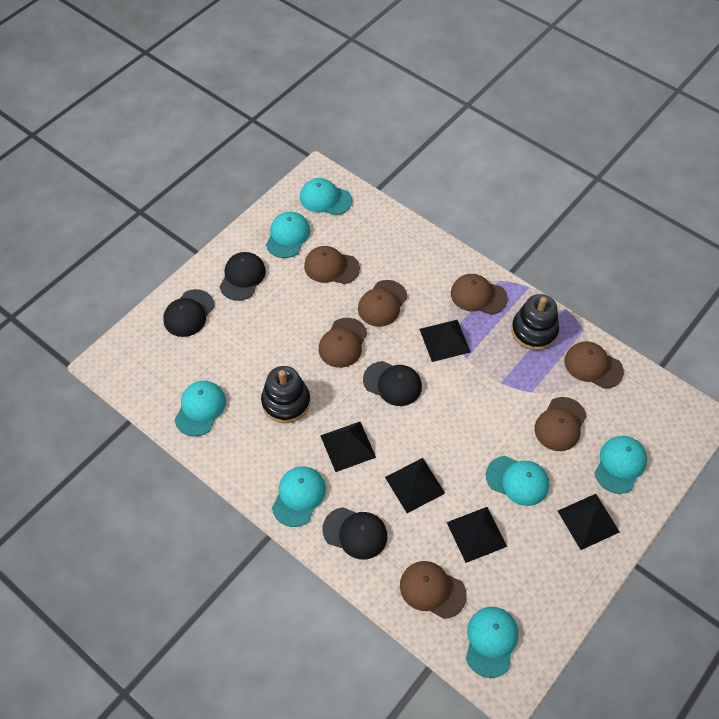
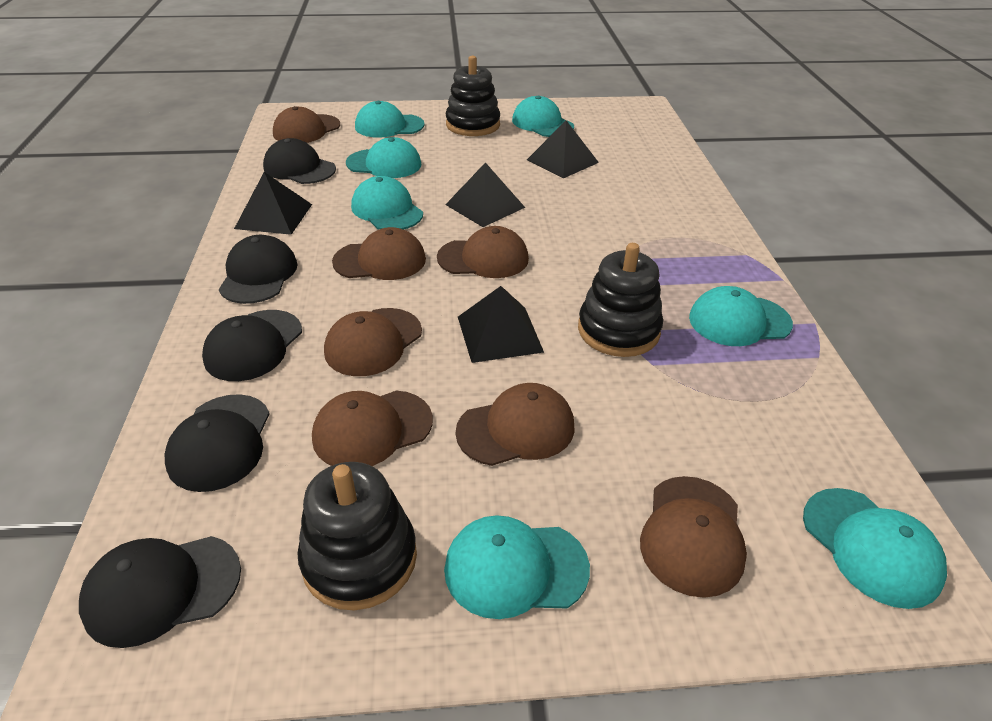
black cap: 4 -> 5
black pyramid: 5 -> 4
black stacking toy: 2 -> 3

